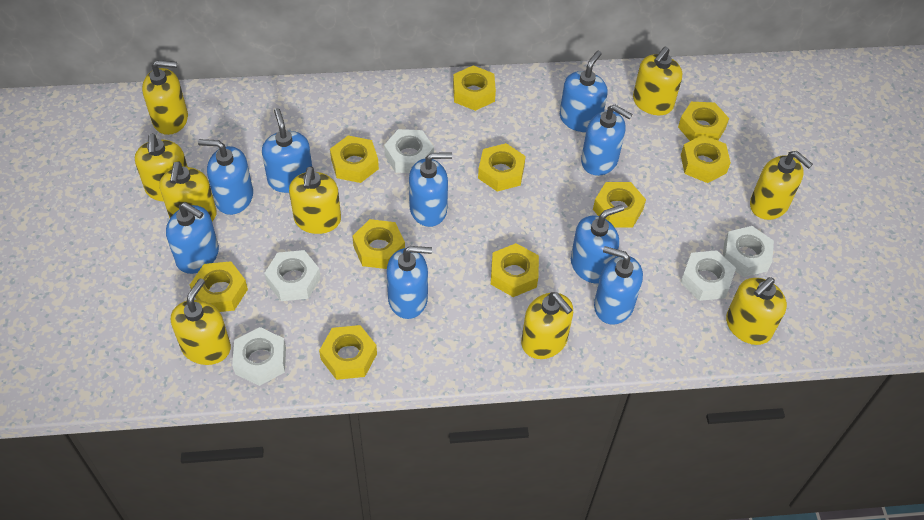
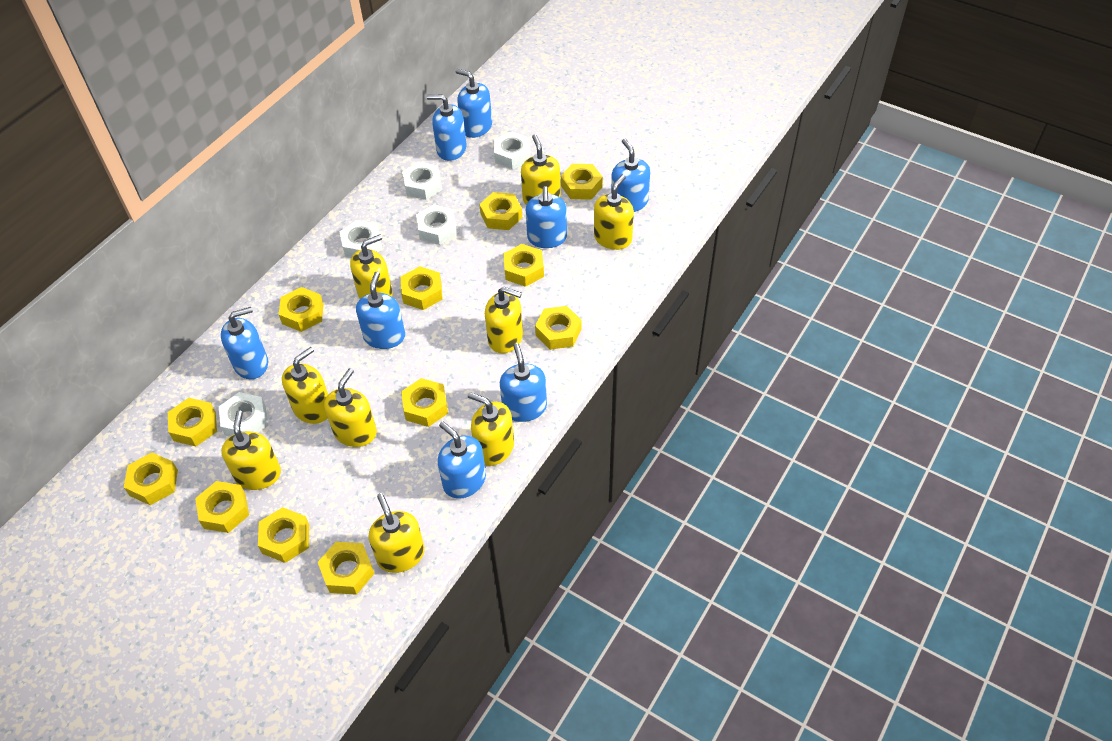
blue soap dispenser: 9 -> 8
yellow nut: 10 -> 12

